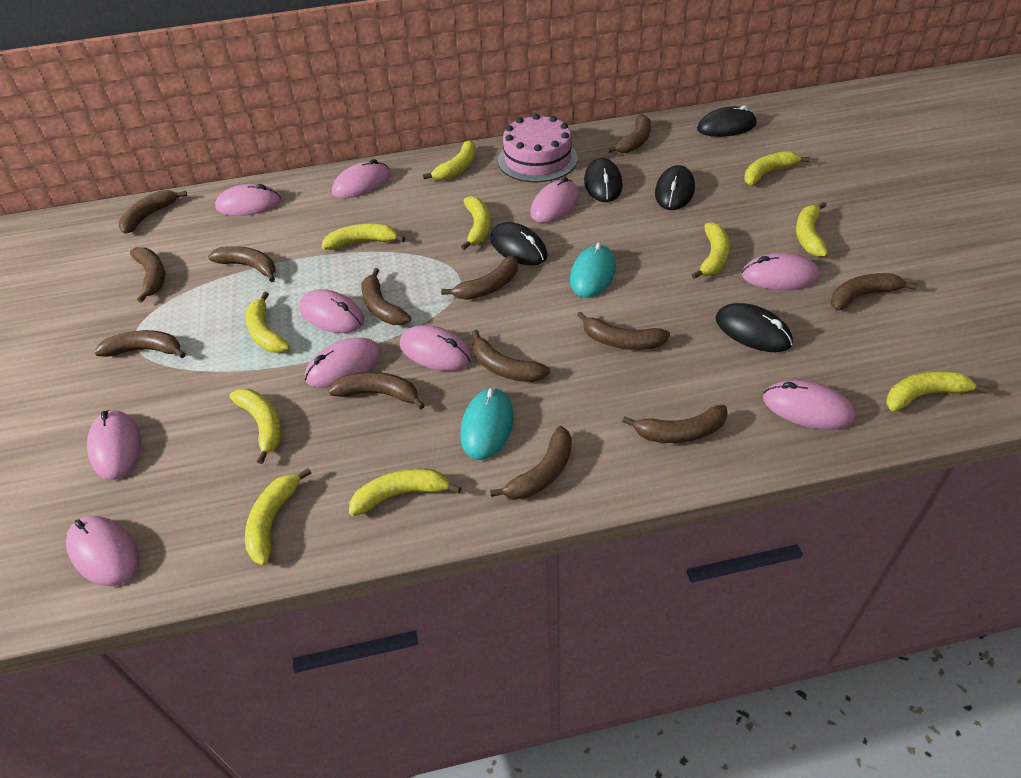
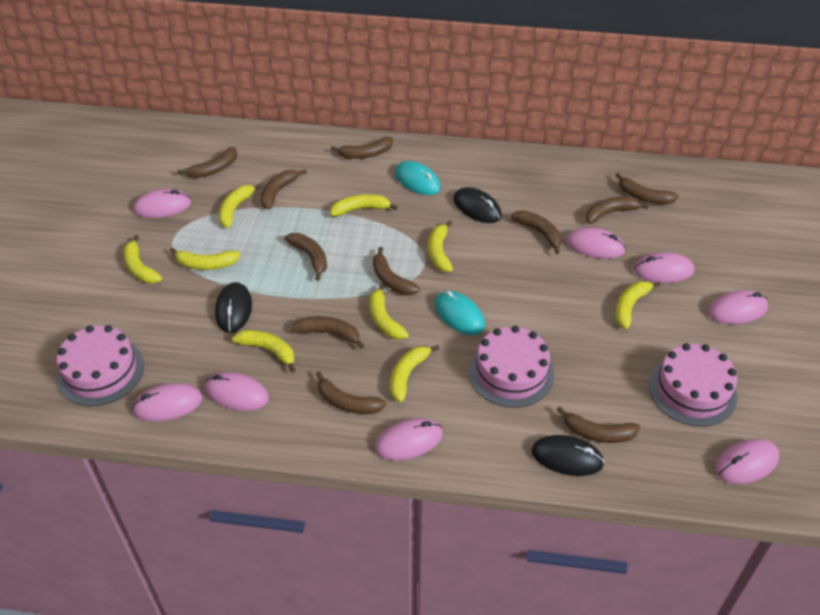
black mouse: 5 -> 3
brown banana: 13 -> 11
pink cake: 1 -> 3
pink mouse: 10 -> 8
yellow banana: 11 -> 9

